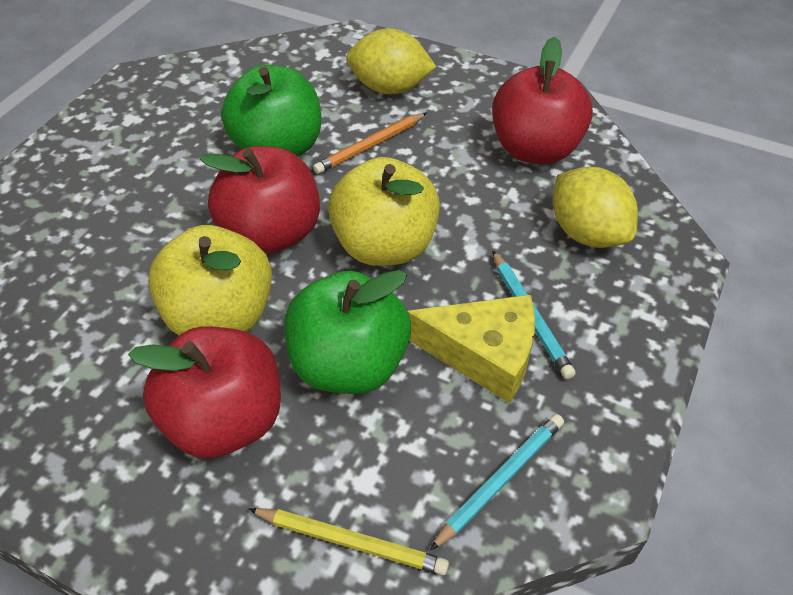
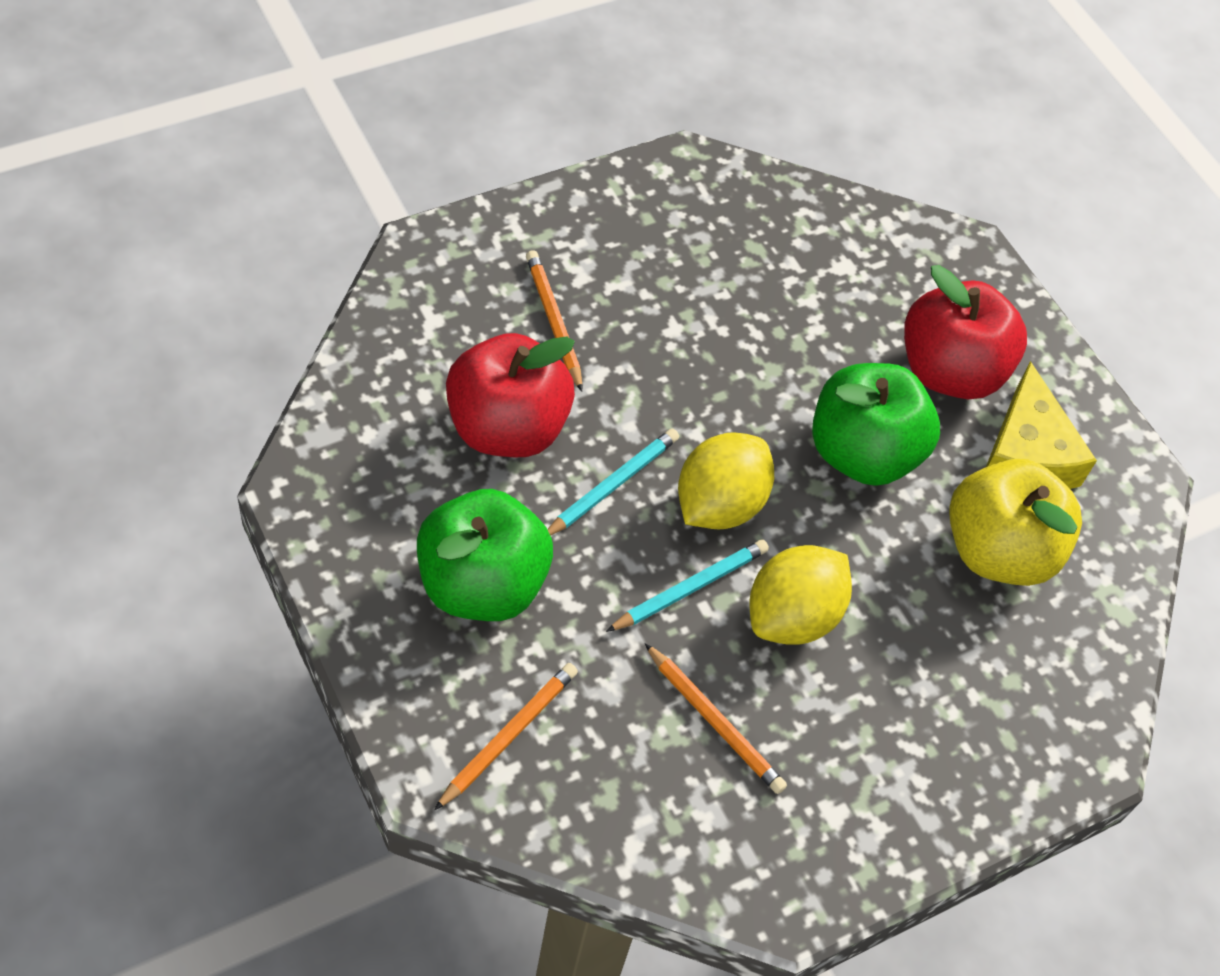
orange pencil: 1 -> 3
red apple: 3 -> 2
yellow apple: 2 -> 1
yellow pencil: 1 -> 0

